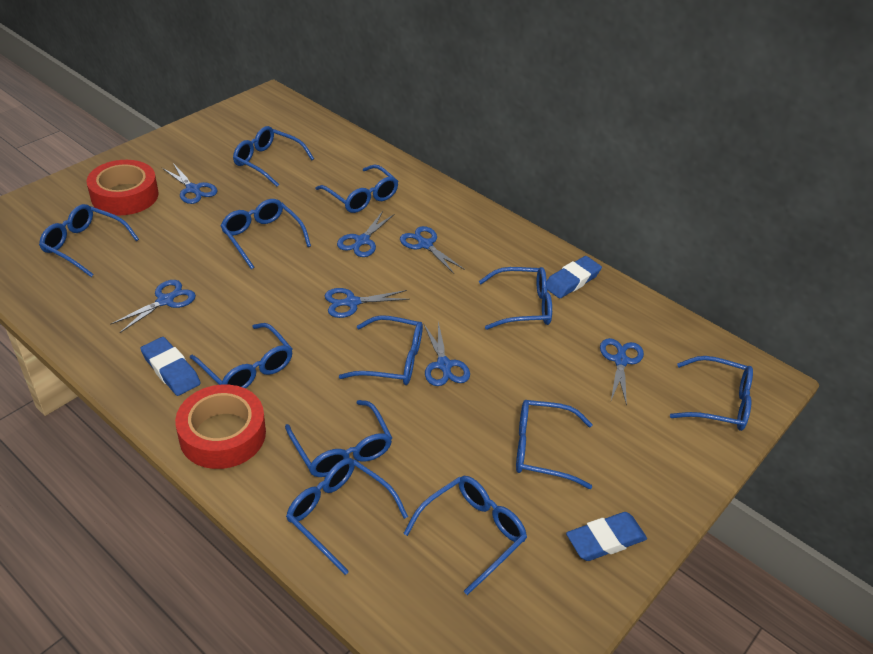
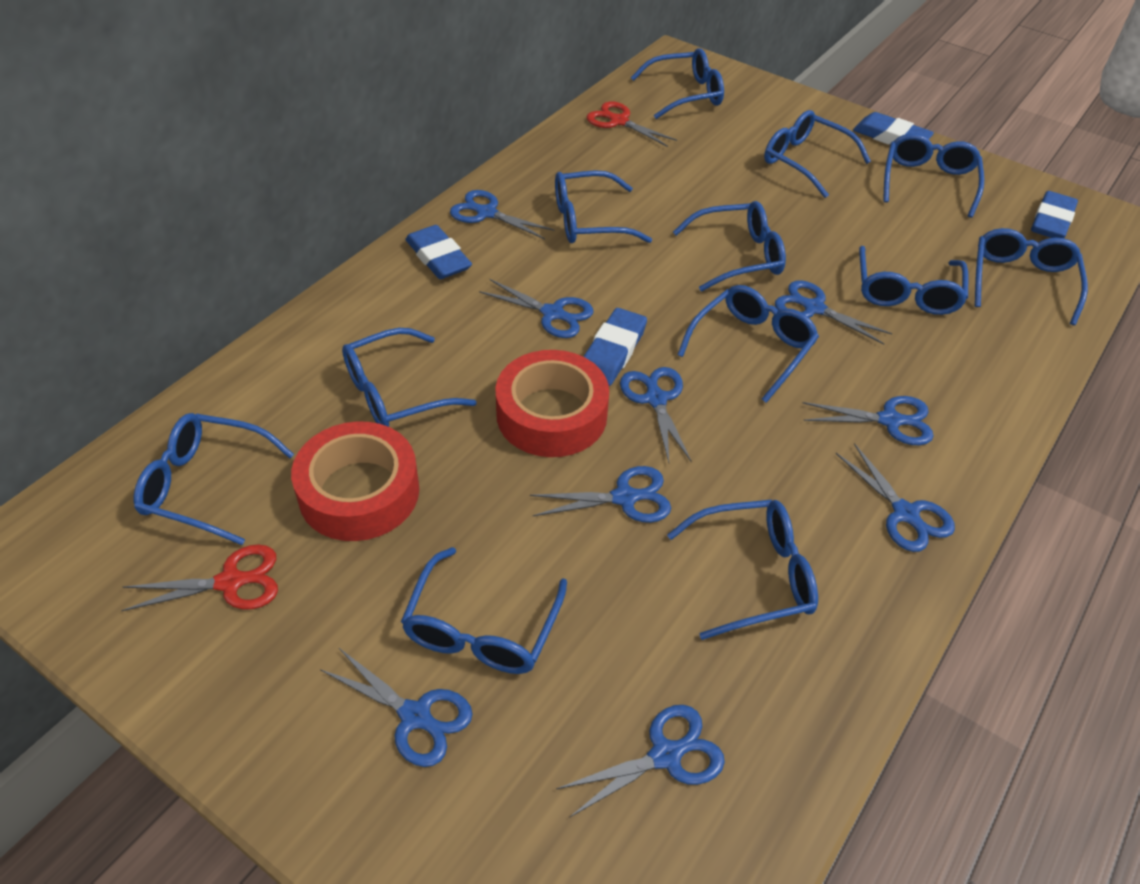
blue eraser: 3 -> 4
blue scissors: 7 -> 9
red scissors: 0 -> 2

